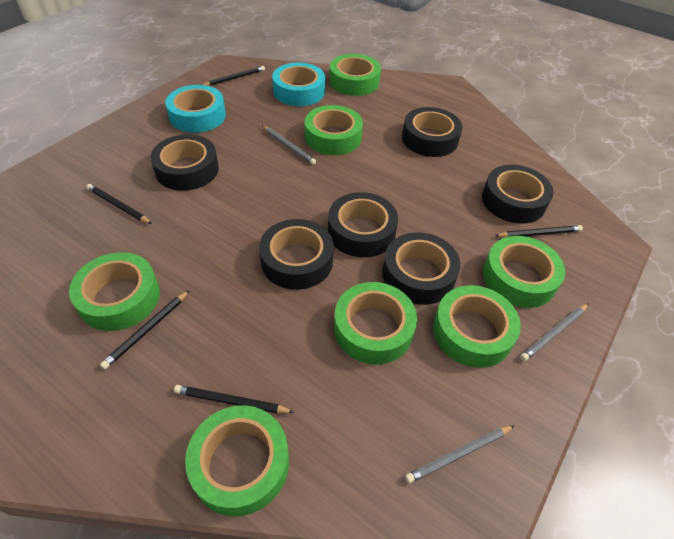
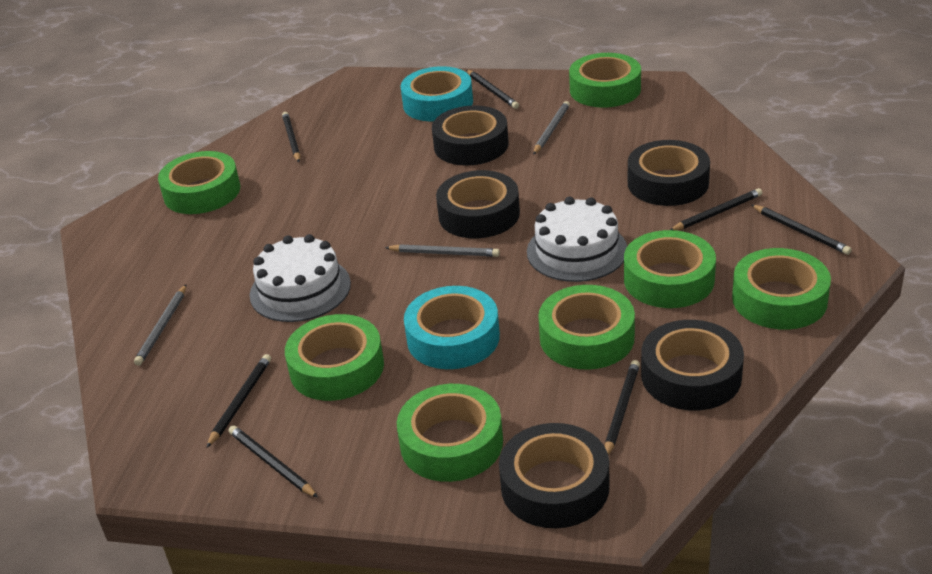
black pencil: 5 -> 7
black tape: 6 -> 5
white cake: 0 -> 2

